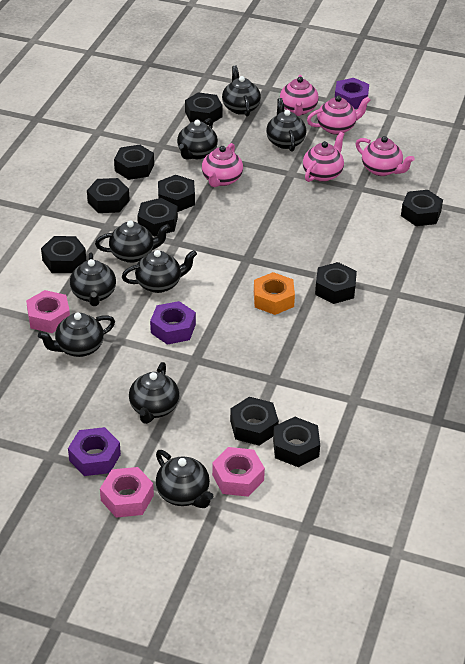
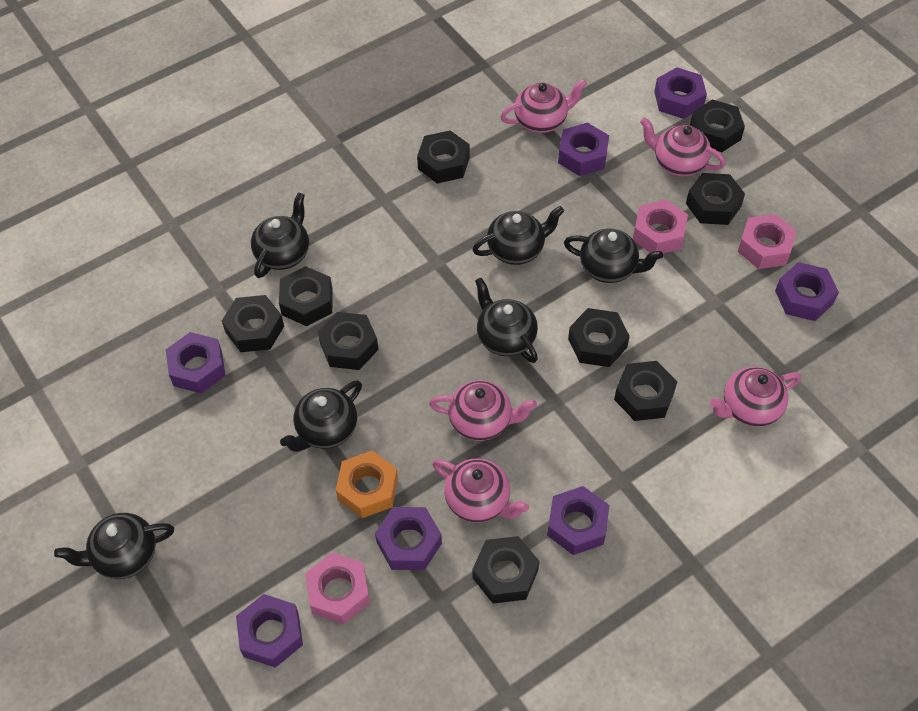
black nut: 10 -> 9
black teapot: 9 -> 6
purple nut: 3 -> 7

